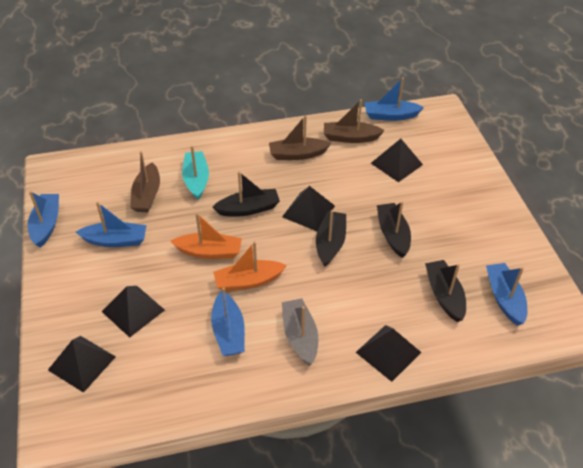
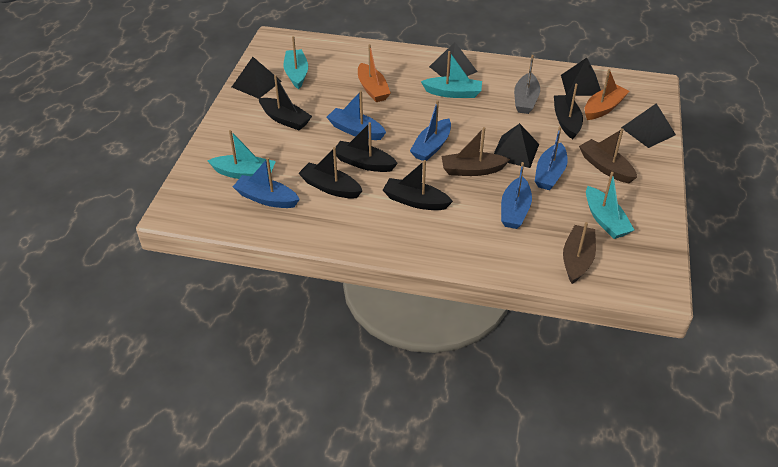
black boat: 4 -> 5
turquoise boat: 1 -> 4

